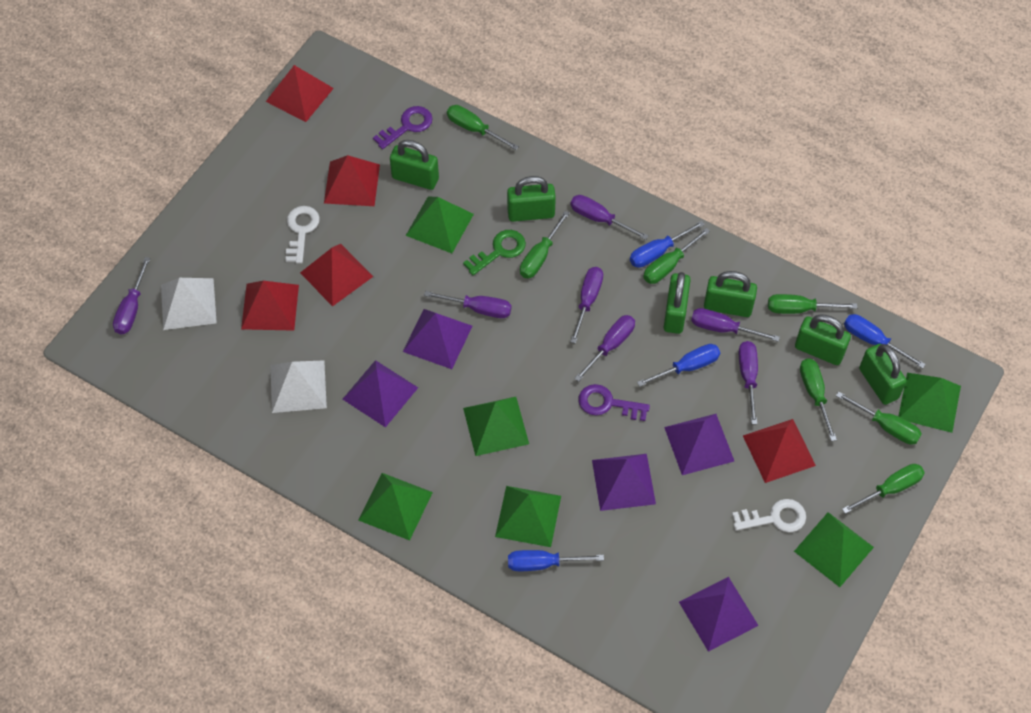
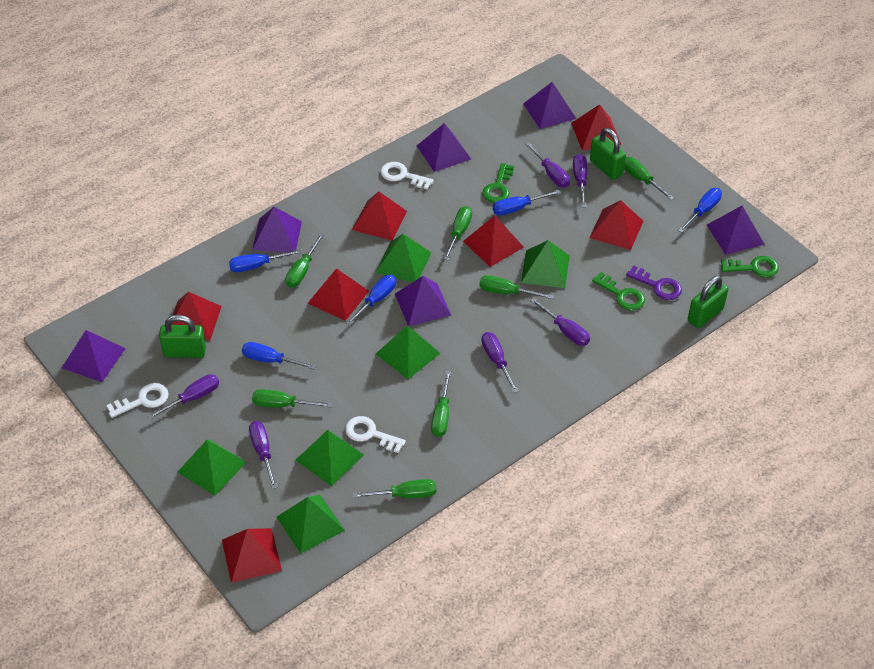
blue screwdriver: 4 -> 5
green key: 1 -> 3
green padlock: 6 -> 3
purple key: 2 -> 1
purple pyramid: 5 -> 6
purple screwdriver: 7 -> 6
red pyramid: 5 -> 7
white key: 2 -> 3
white pyramid: 2 -> 0

